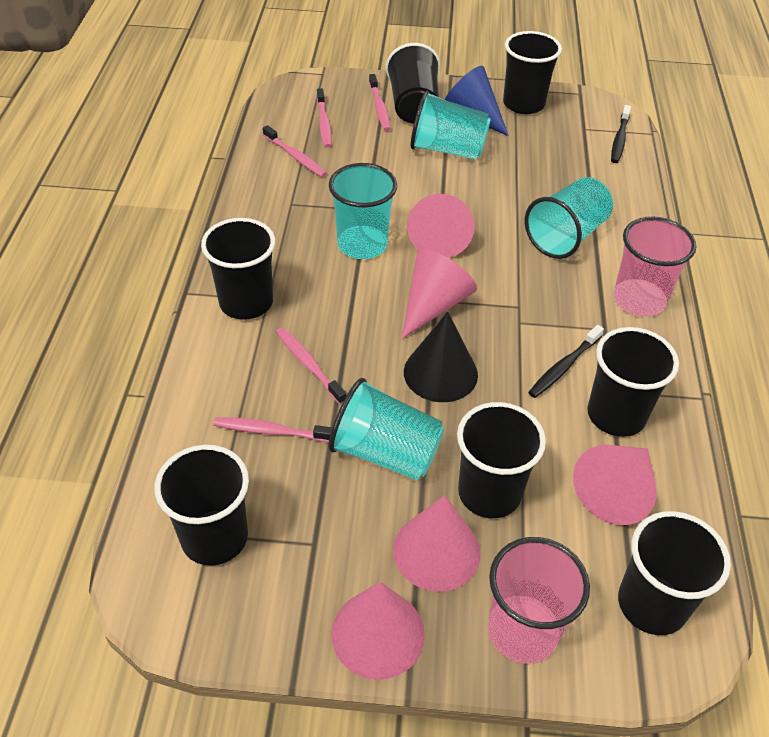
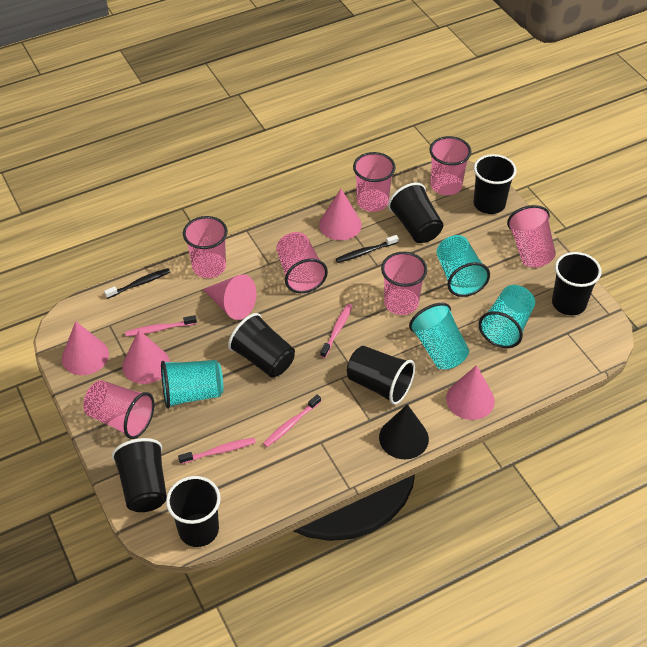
blue cone: 1 -> 0
pink cup: 2 -> 7
pink toothbrush: 5 -> 4

